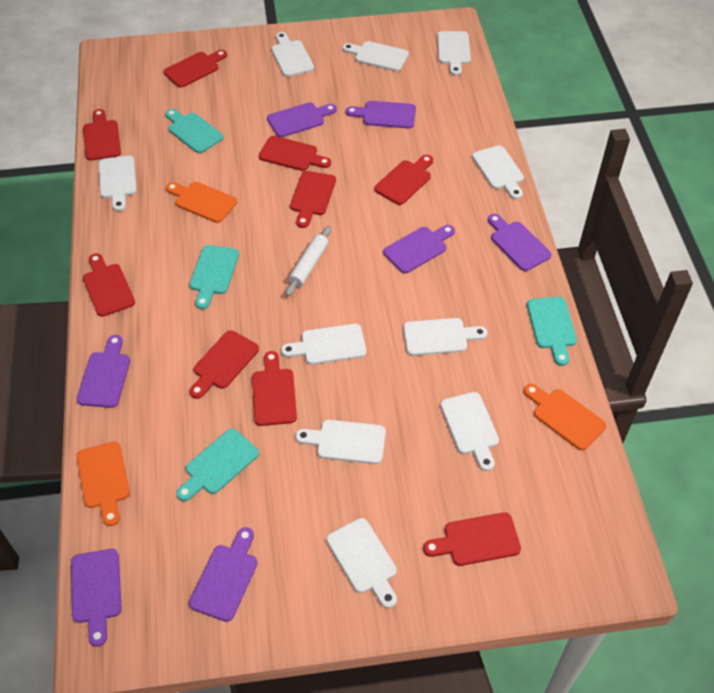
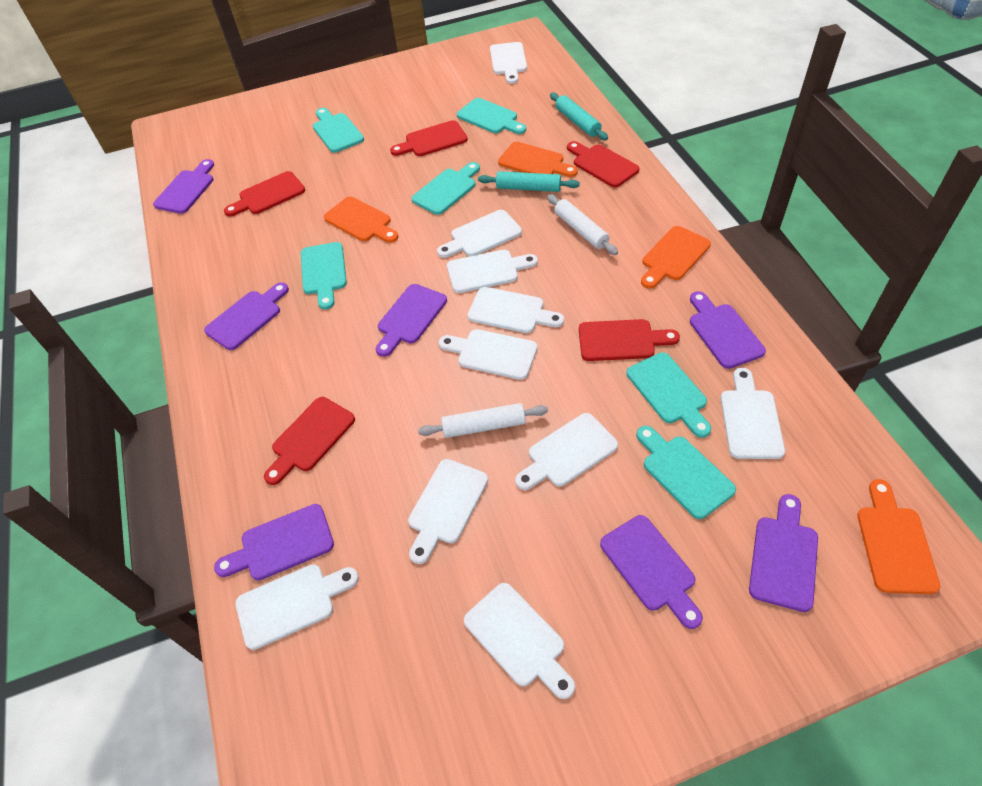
orange cutting board: 3 -> 4
red cutting board: 9 -> 5
turquoise cutting board: 4 -> 6
turquoise rolling pin: 0 -> 2
white rolling pin: 1 -> 2

